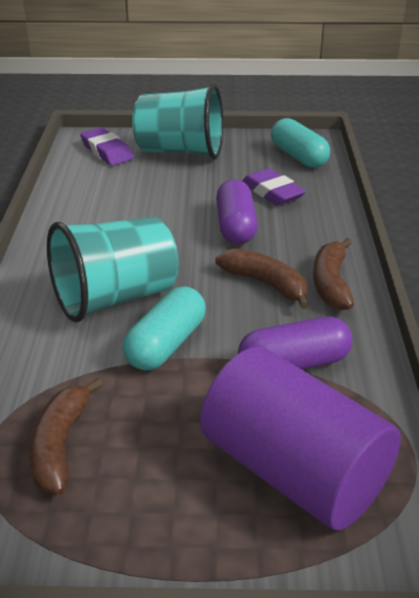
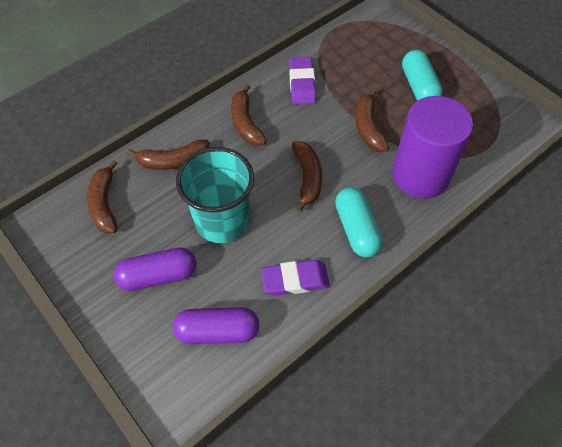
brown banana: 3 -> 5
turquoise cup: 2 -> 1

